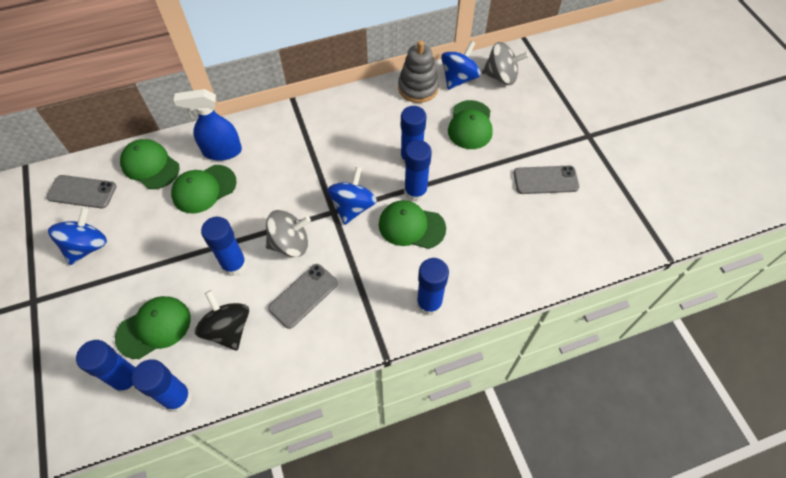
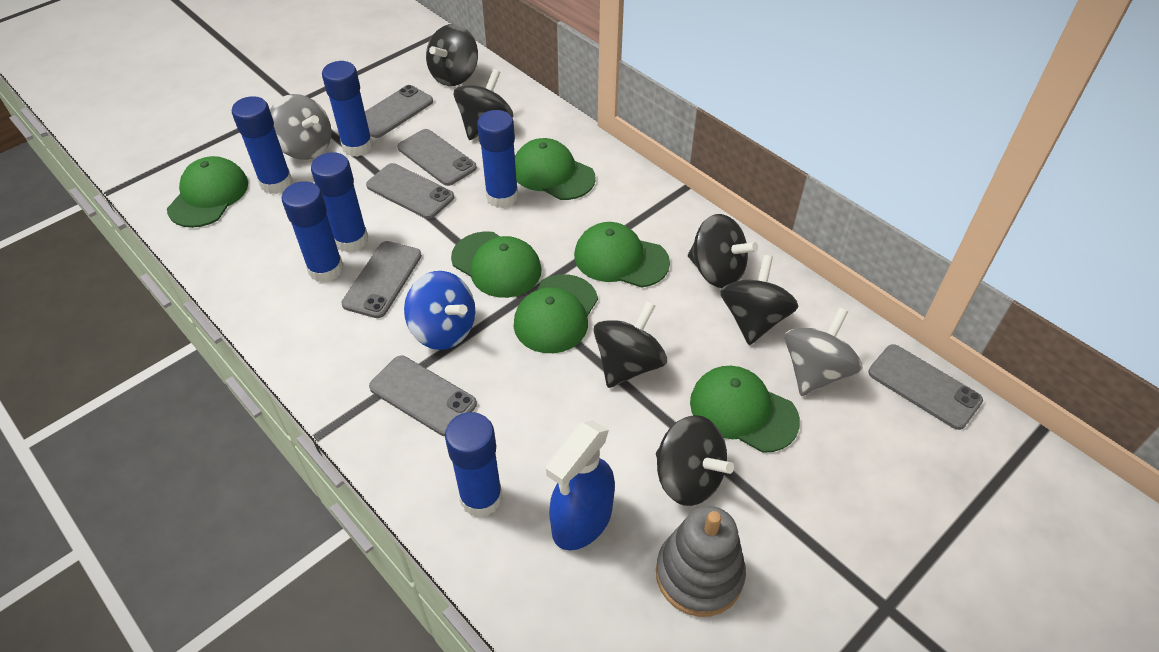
black spinning top: 1 -> 6
blue spinning top: 3 -> 1
green cap: 5 -> 6
grey phone: 3 -> 6

